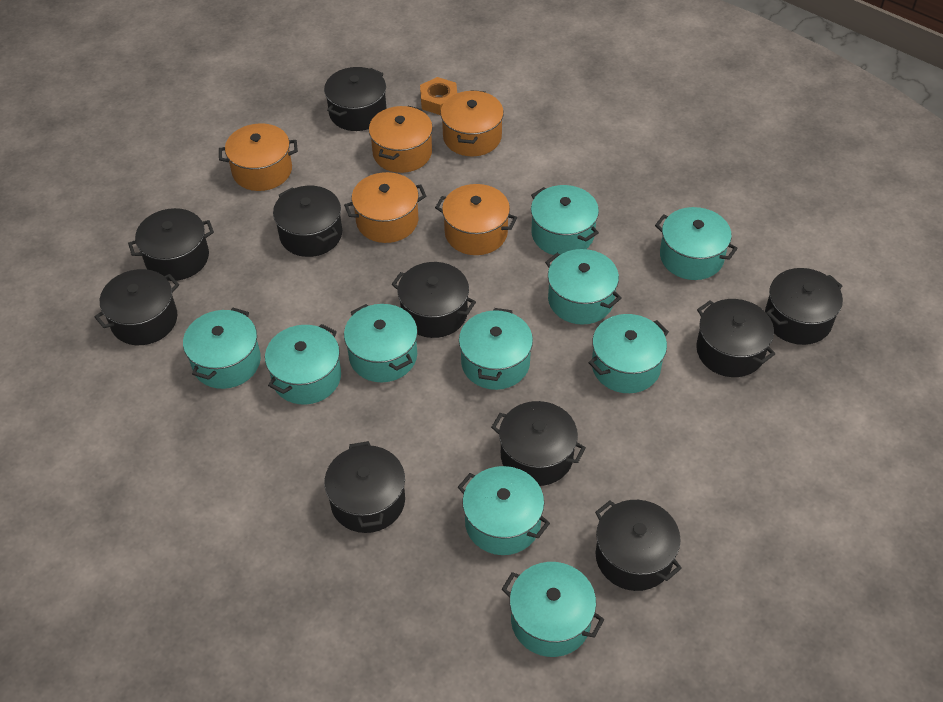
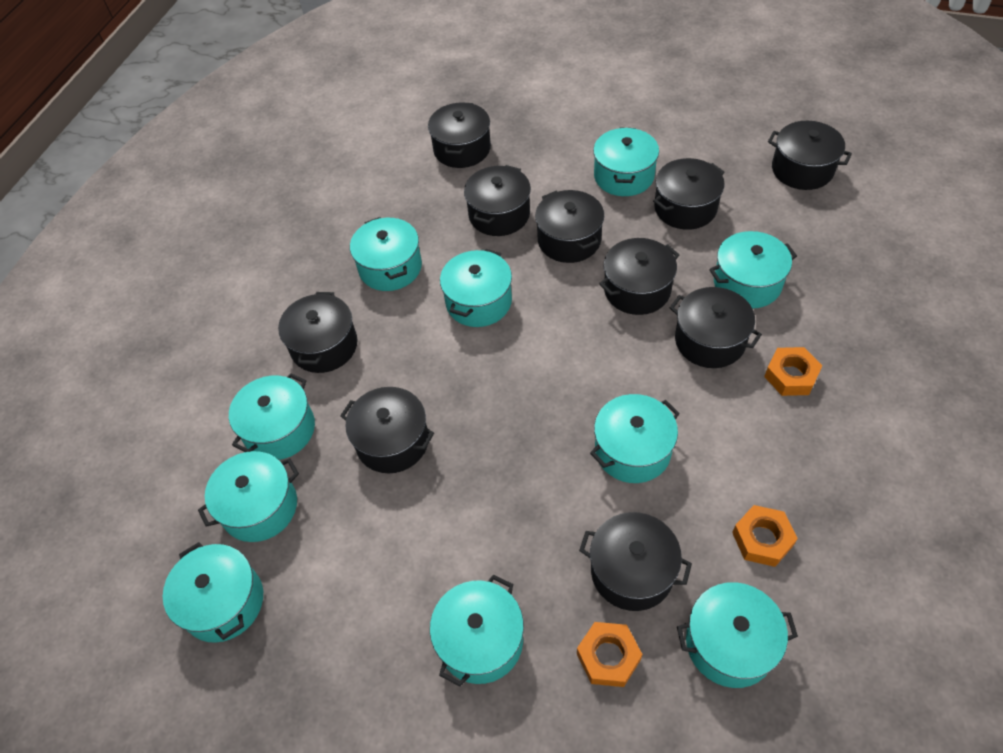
orange nut: 1 -> 3
orange pot: 5 -> 0

